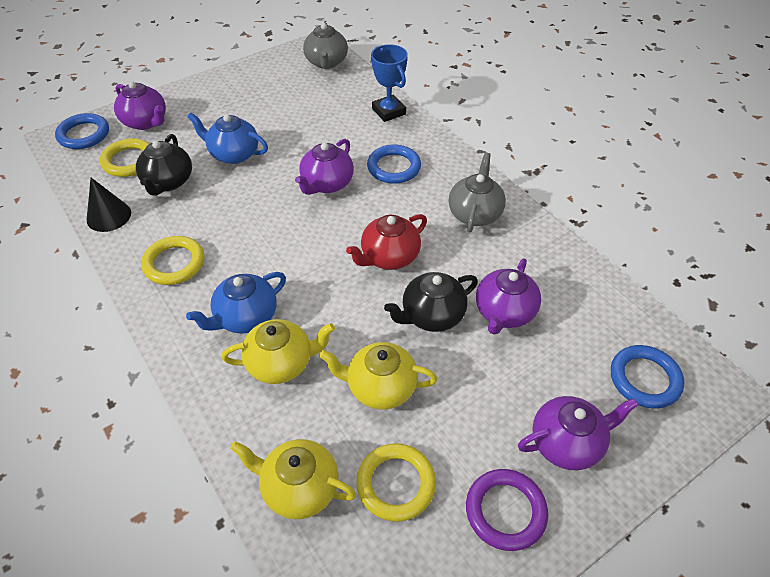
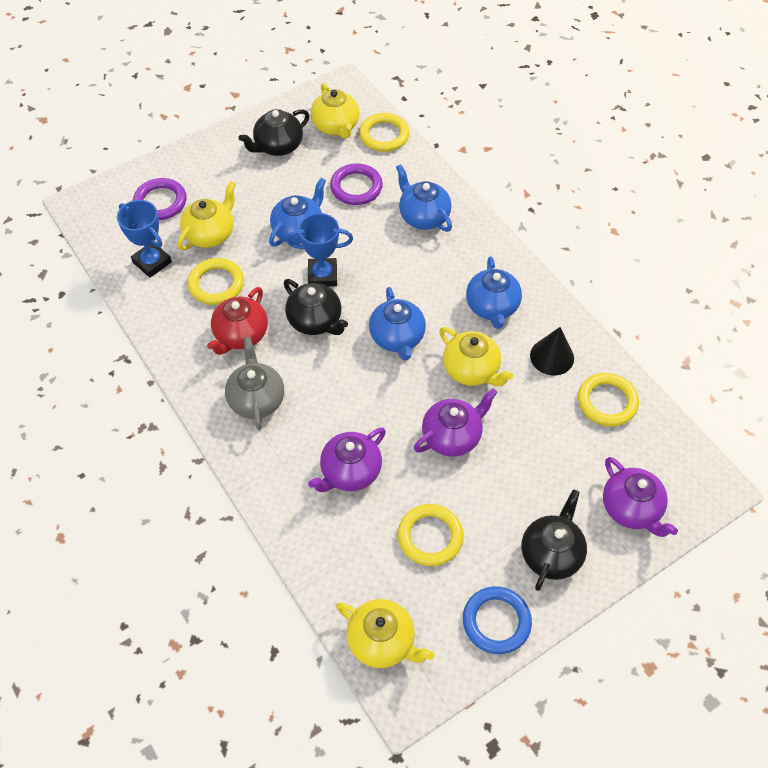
black teapot: 2 -> 3
blue ring: 3 -> 1
blue teapot: 2 -> 4
blue trophy: 1 -> 2
grey teapot: 2 -> 1
purple ring: 1 -> 2
purple teapot: 4 -> 3
yellow ring: 3 -> 4
yellow teapot: 3 -> 4

